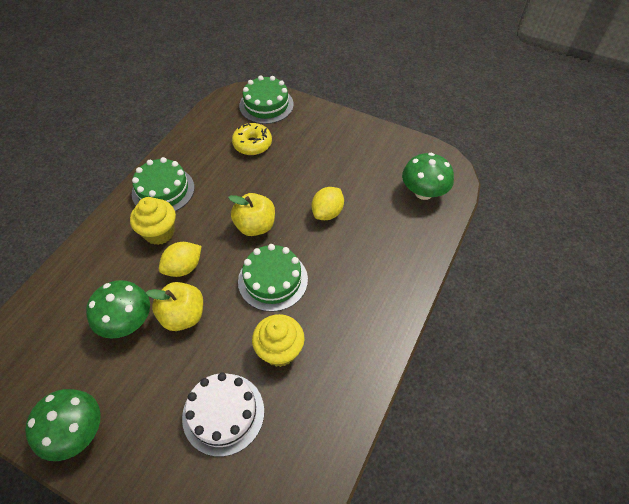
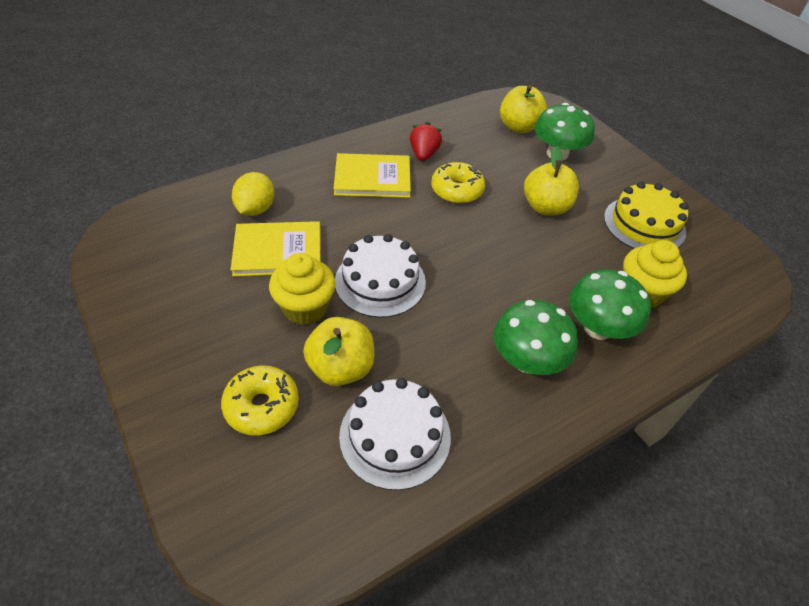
green cake: 3 -> 0
red strawberry: 0 -> 1
white cake: 1 -> 2
yellow apple: 2 -> 3
yellow book: 0 -> 2
yellow cake: 0 -> 1
yellow donut: 1 -> 2
yellow lemon: 2 -> 1

